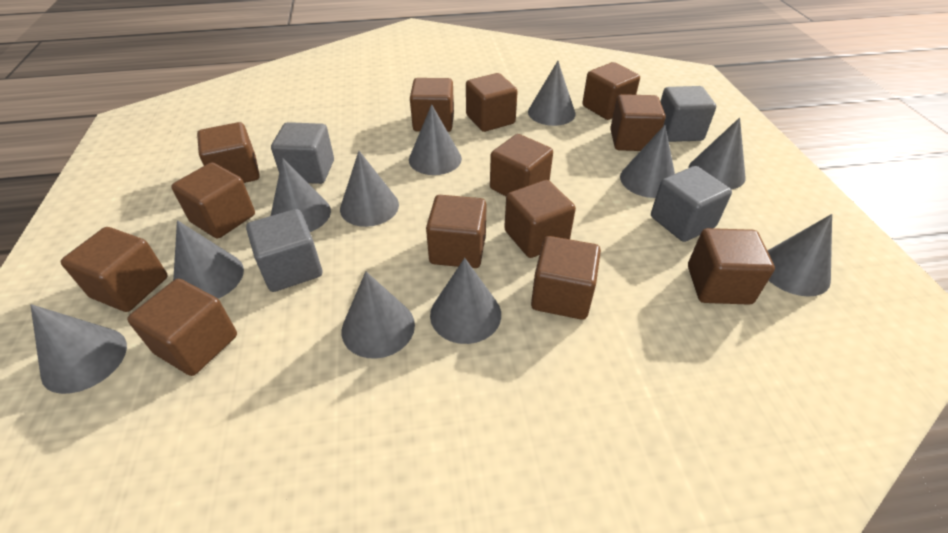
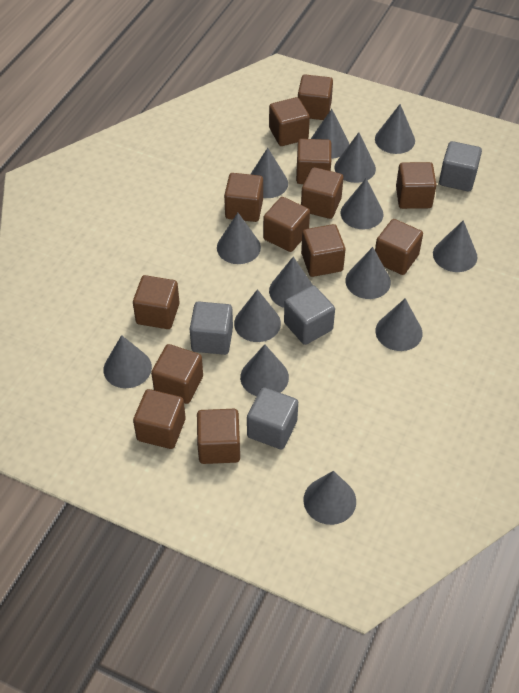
grey cone: 11 -> 14

